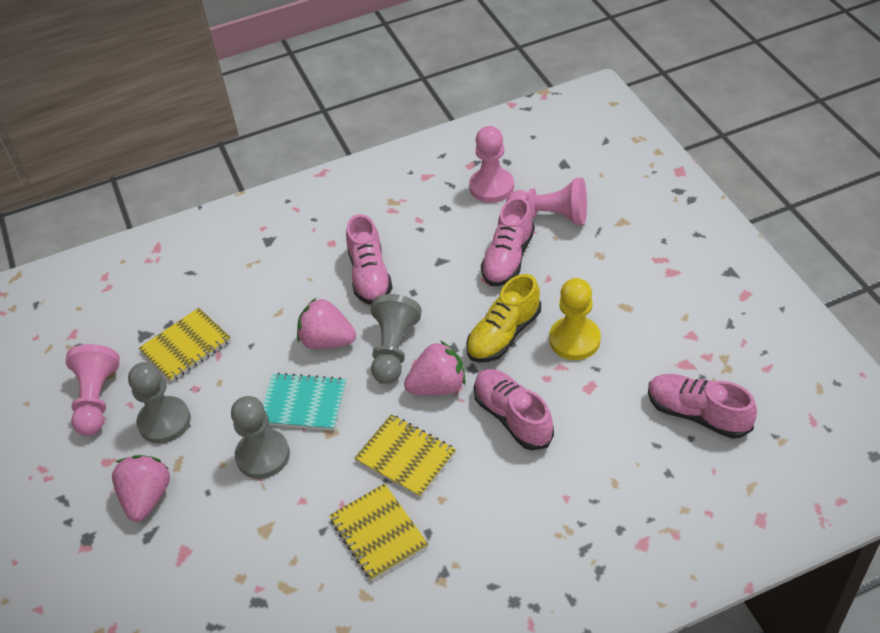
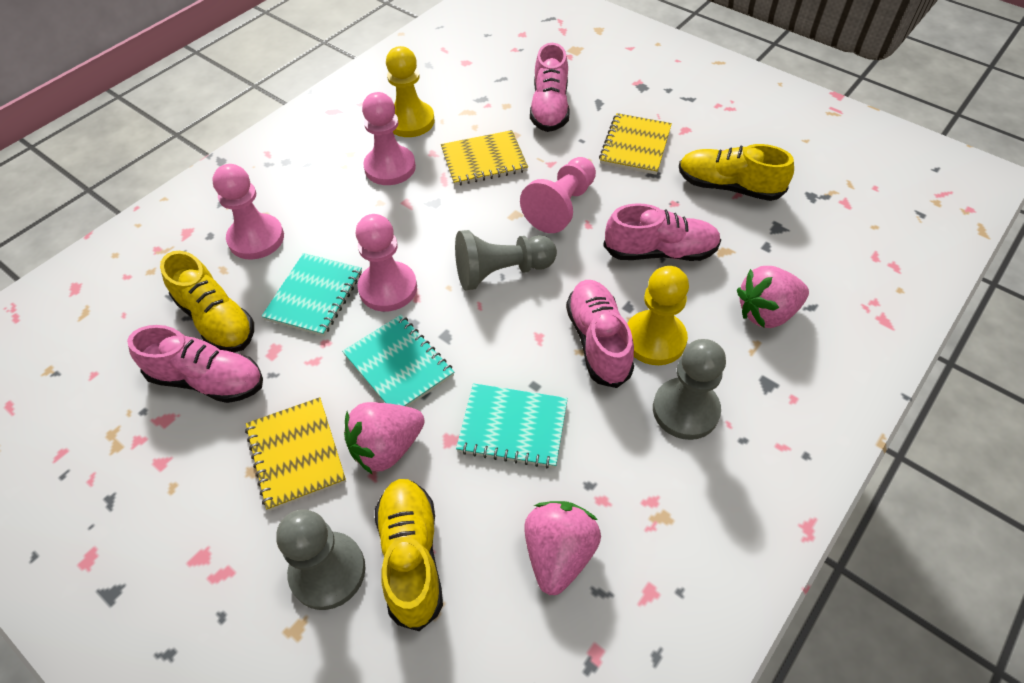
pink pawn: 3 -> 4
turquoise notebook: 1 -> 3
yellow pawn: 1 -> 2
yellow shoe: 1 -> 3

